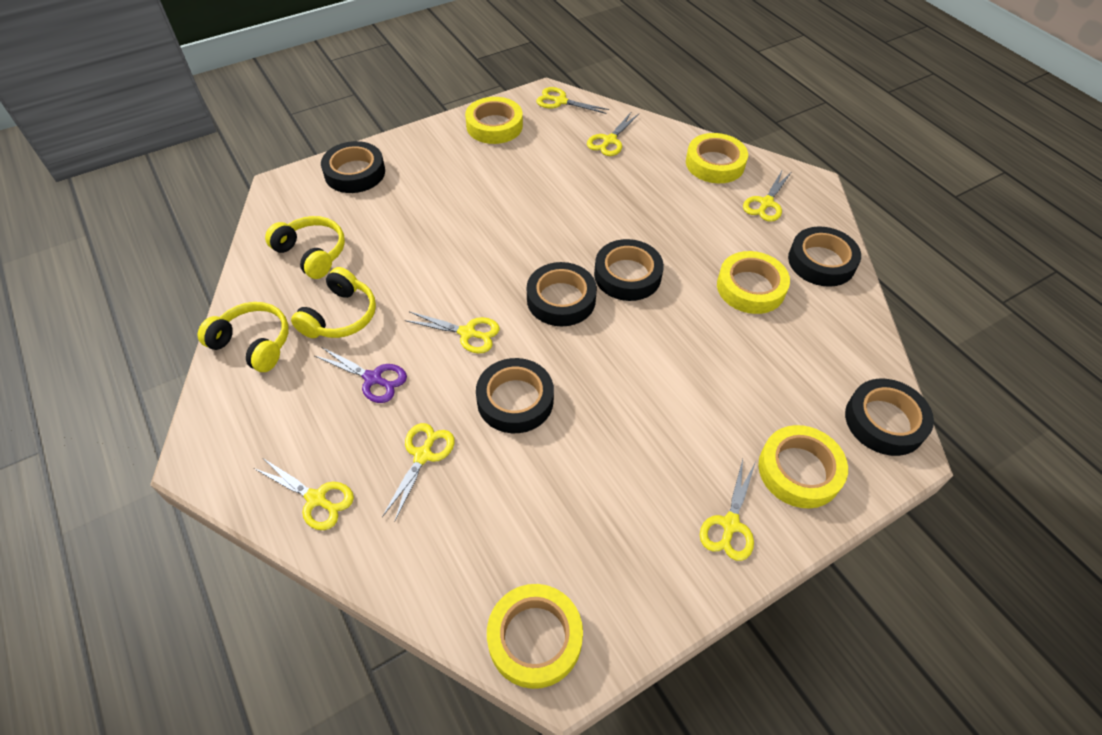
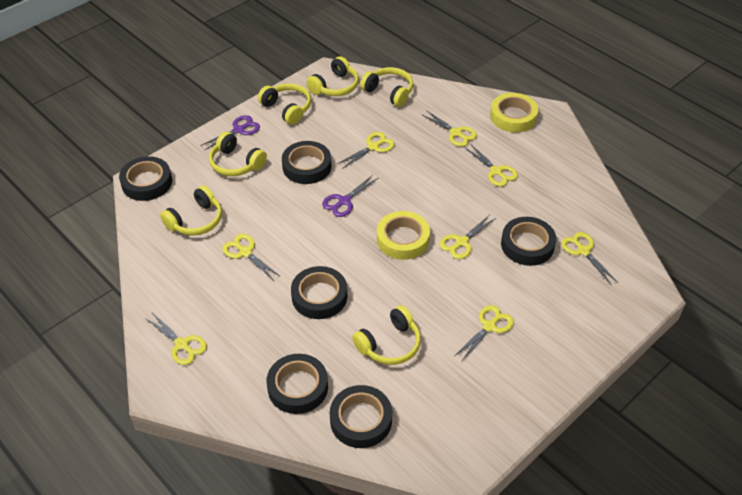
purple scissors: 1 -> 2
yellow headphones: 3 -> 6
yellow scissors: 7 -> 8
yellow tape: 5 -> 2

